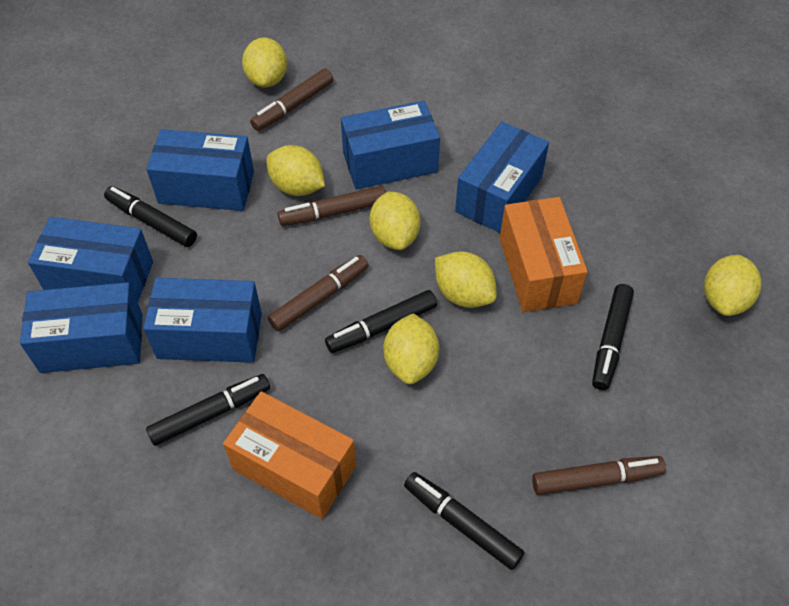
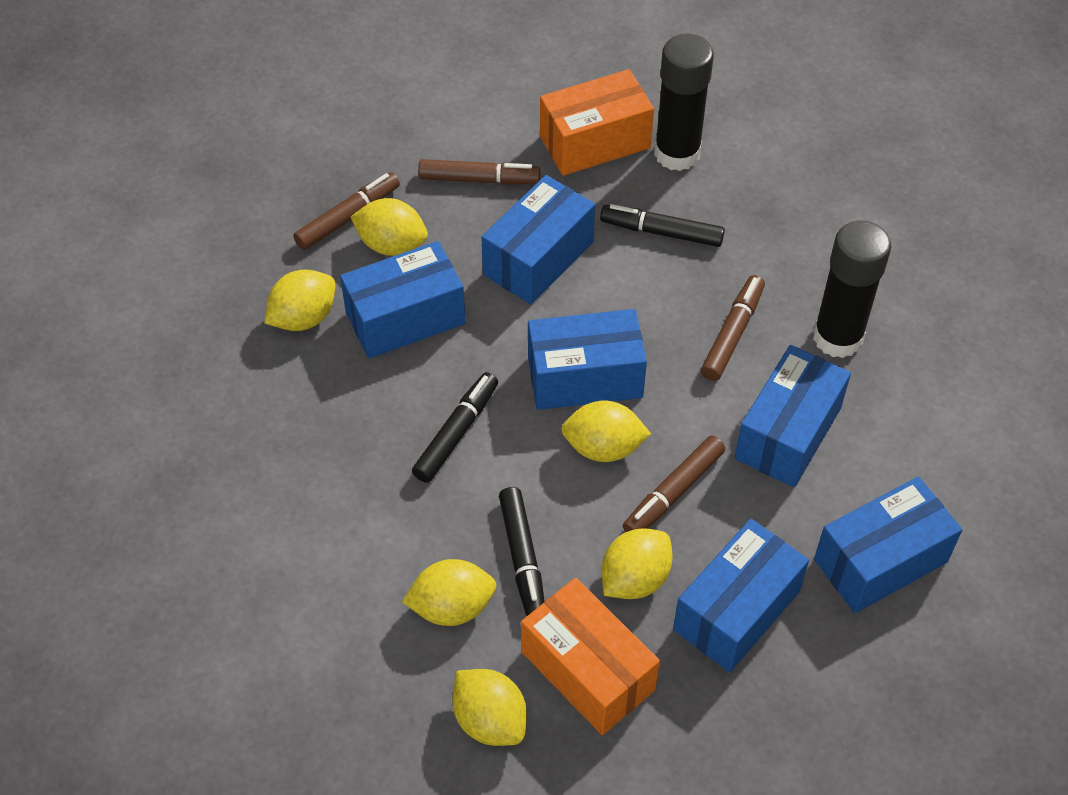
black glue stick: 0 -> 2
black marker: 5 -> 3

